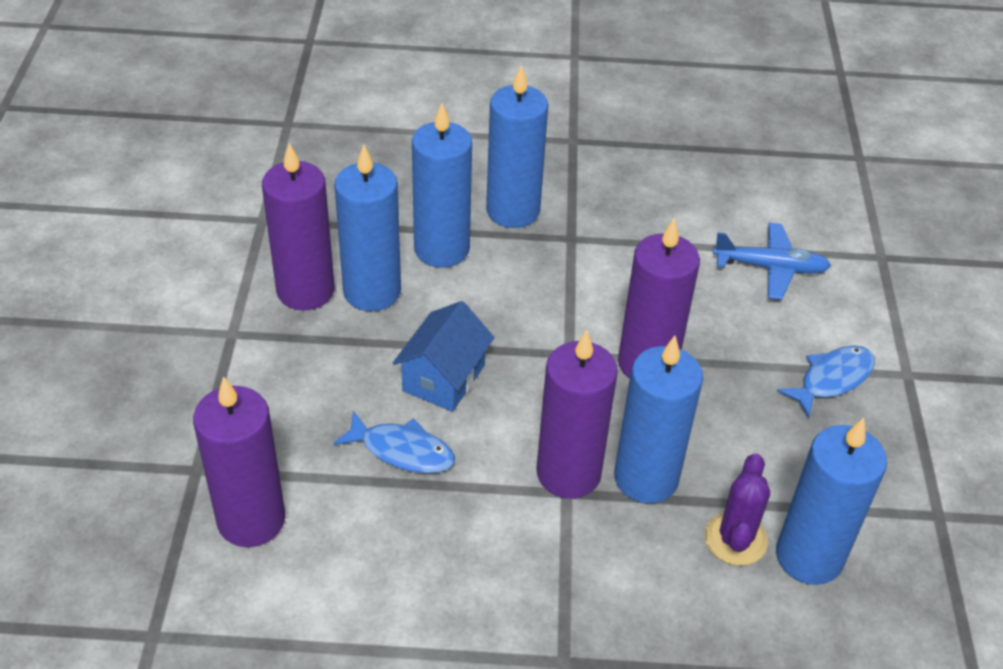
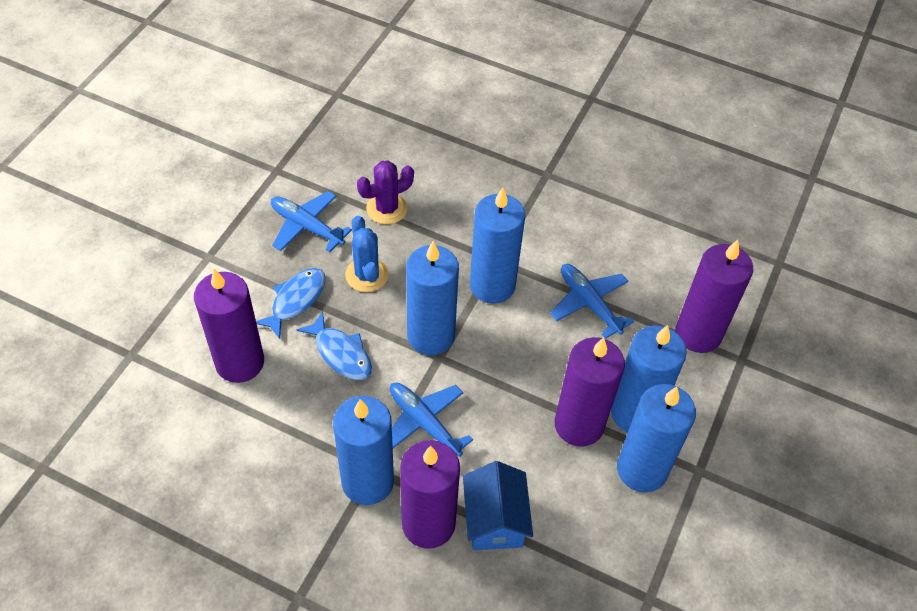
blue cactus: 0 -> 1
blue plane: 1 -> 3

